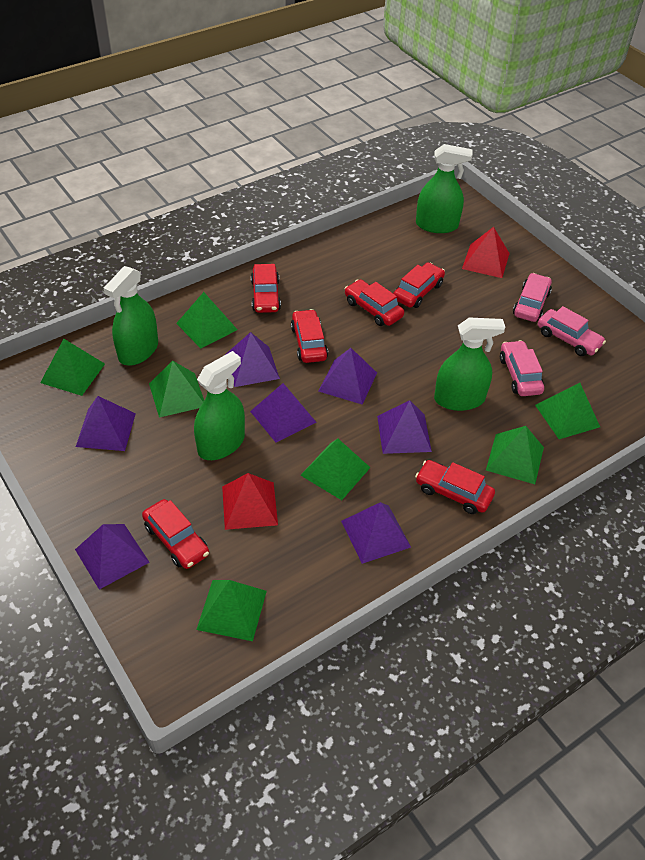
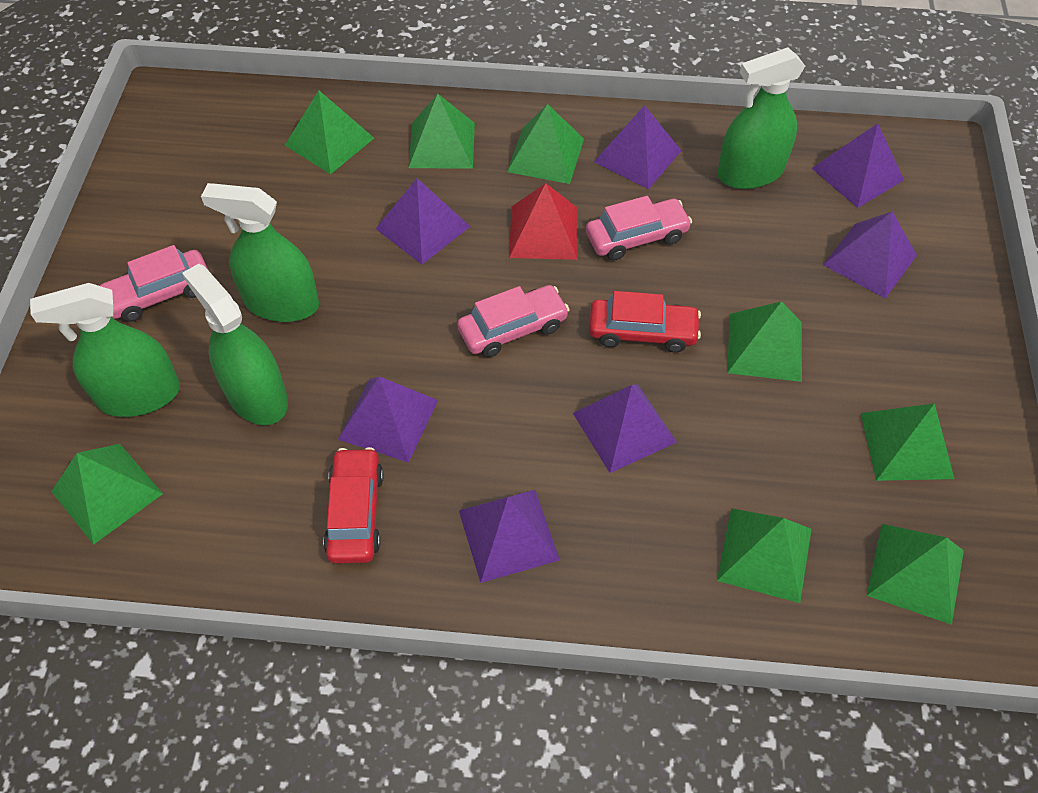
green pyramid: 7 -> 8
red car: 6 -> 2
red pyramid: 2 -> 1

